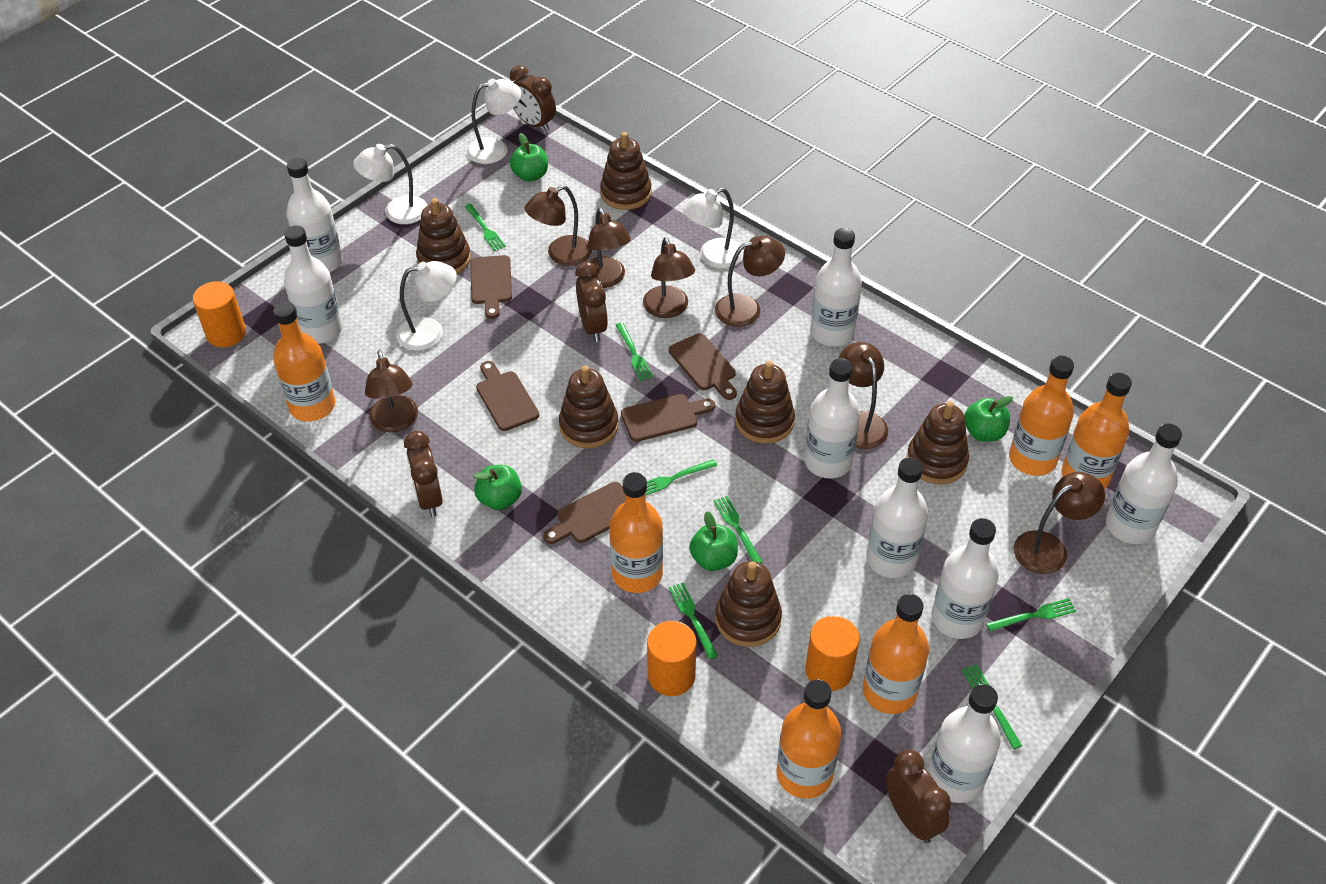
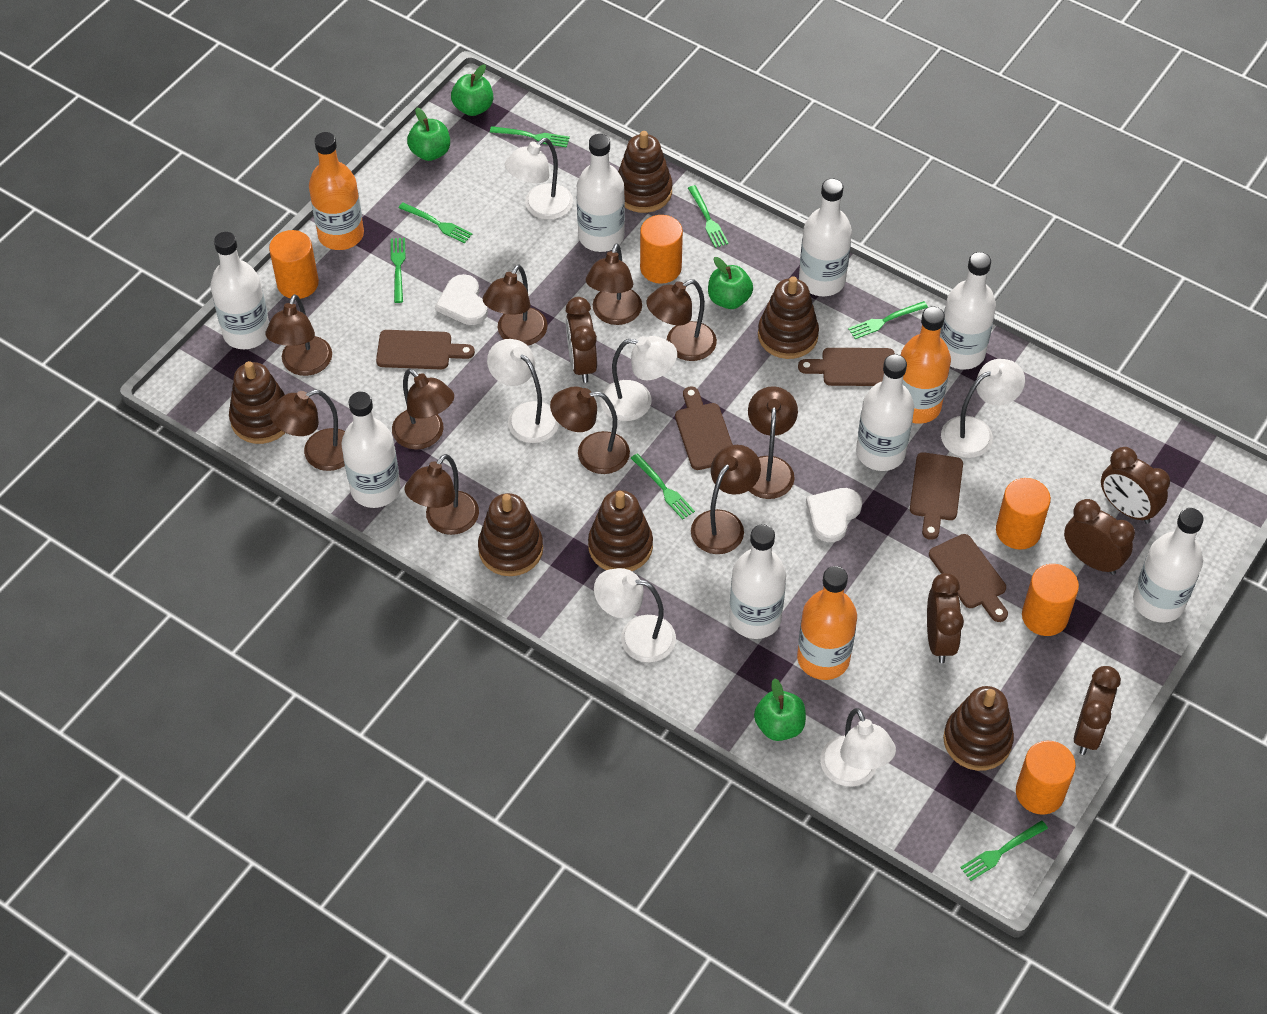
brown clock: 4 -> 5
brown lamp: 7 -> 10
orange bottle: 6 -> 3
orange cylinder: 3 -> 5
white heart: 0 -> 2
white lamp: 4 -> 6

